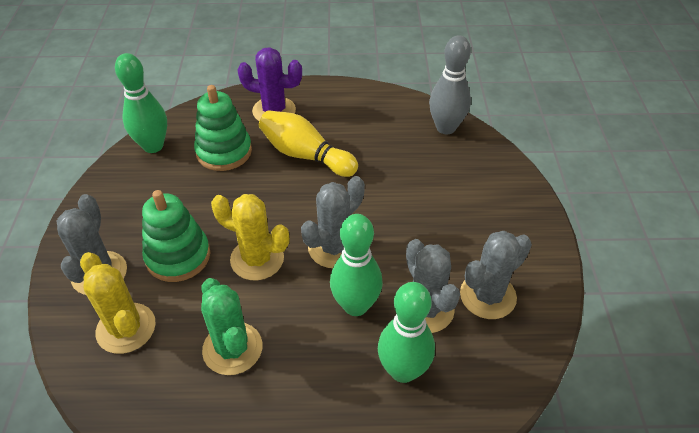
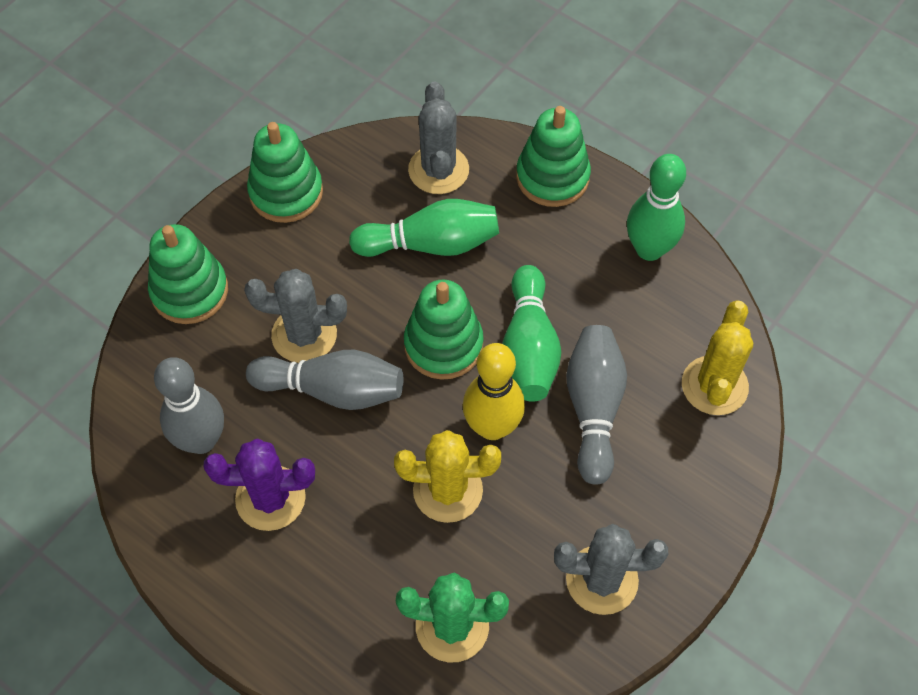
green stacking toy: 2 -> 4
grey bowling pin: 1 -> 3
grey cactus: 4 -> 3

